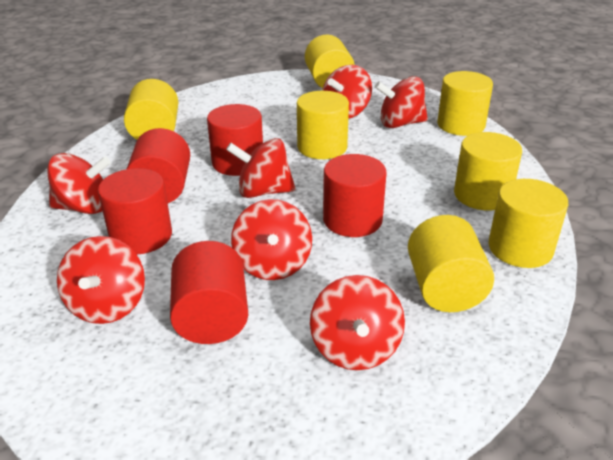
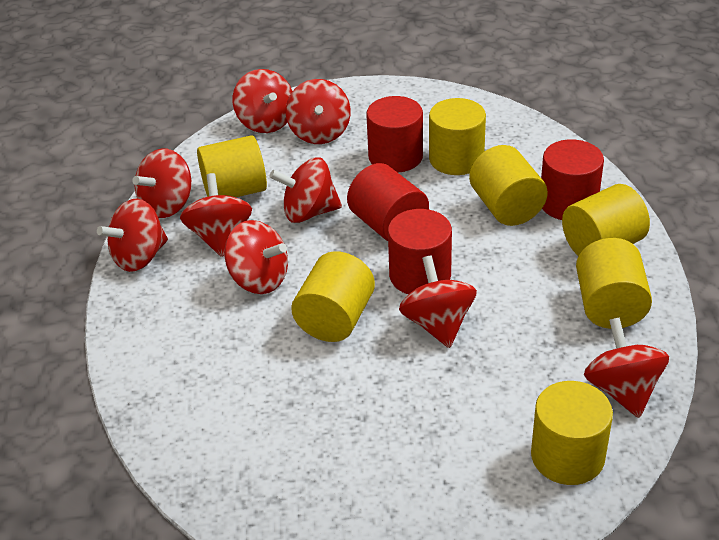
red cylinder: 5 -> 4
red spinning top: 7 -> 9

